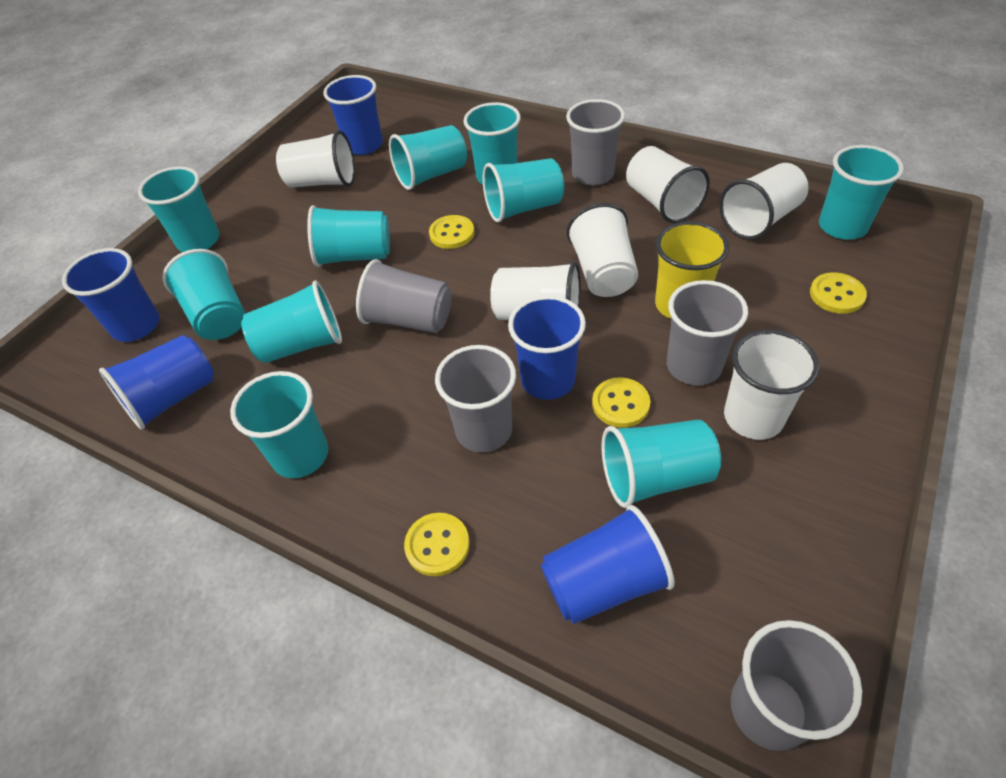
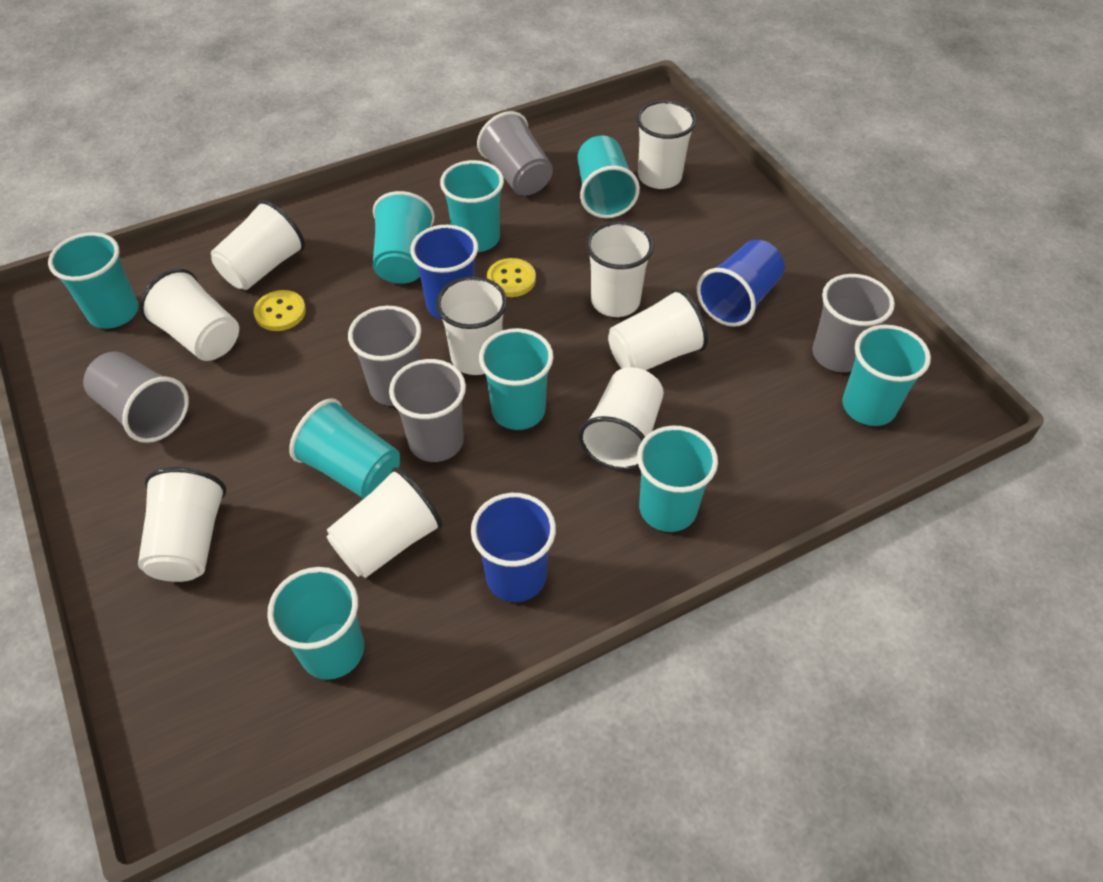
blue cup: 5 -> 3
turquoise cup: 10 -> 9
white cup: 6 -> 9
yellow button: 4 -> 2
yellow cup: 1 -> 0

